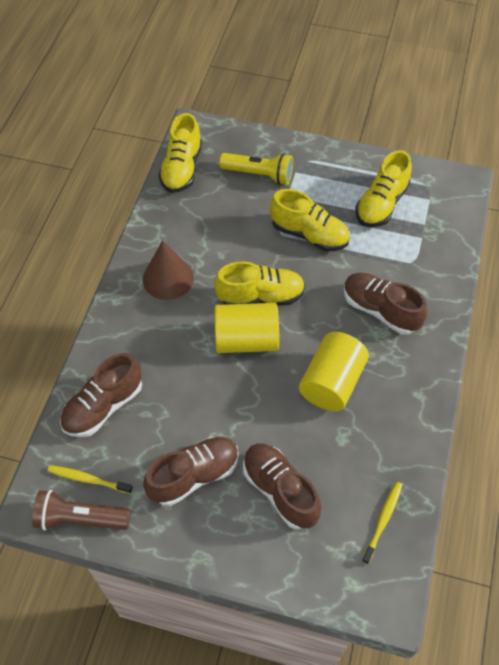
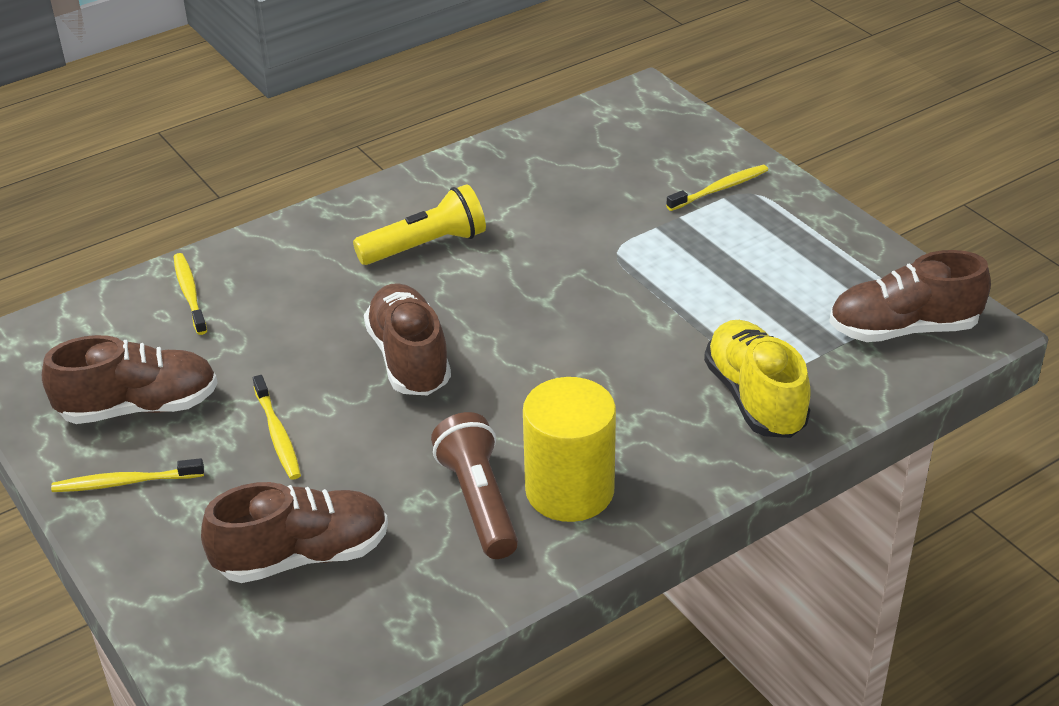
brown cone: 1 -> 0
yellow cylinder: 2 -> 1
yellow shoe: 4 -> 1
yellow toothbrush: 2 -> 4

